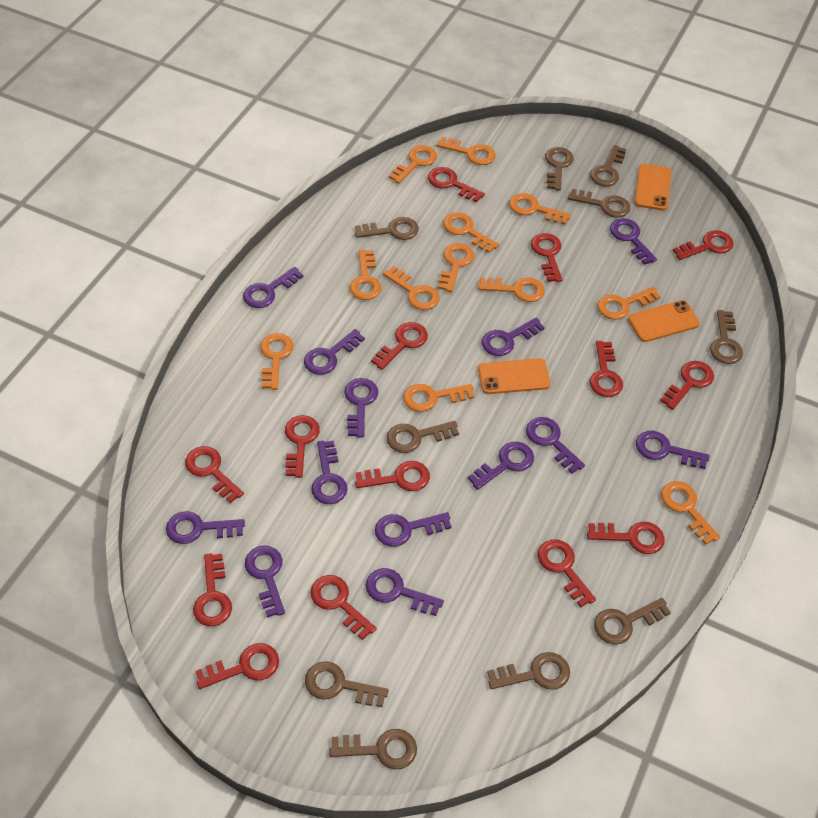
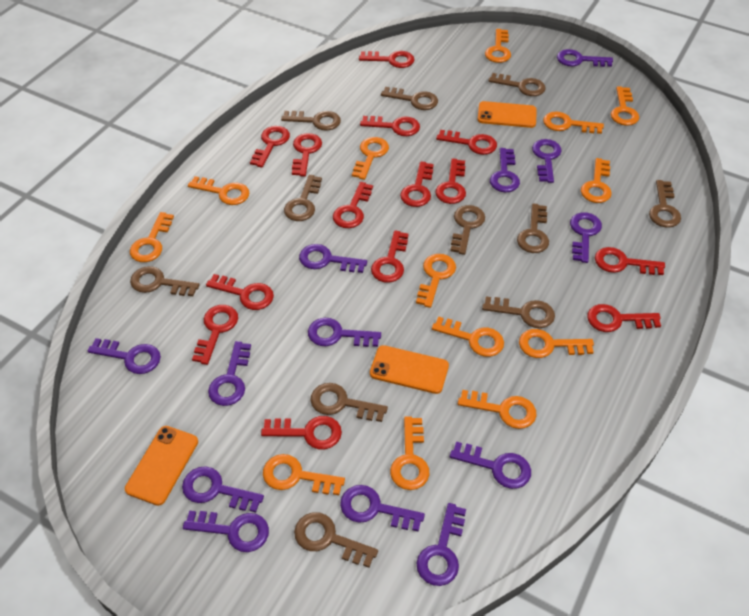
brown key: 10 -> 11
orange key: 12 -> 13

